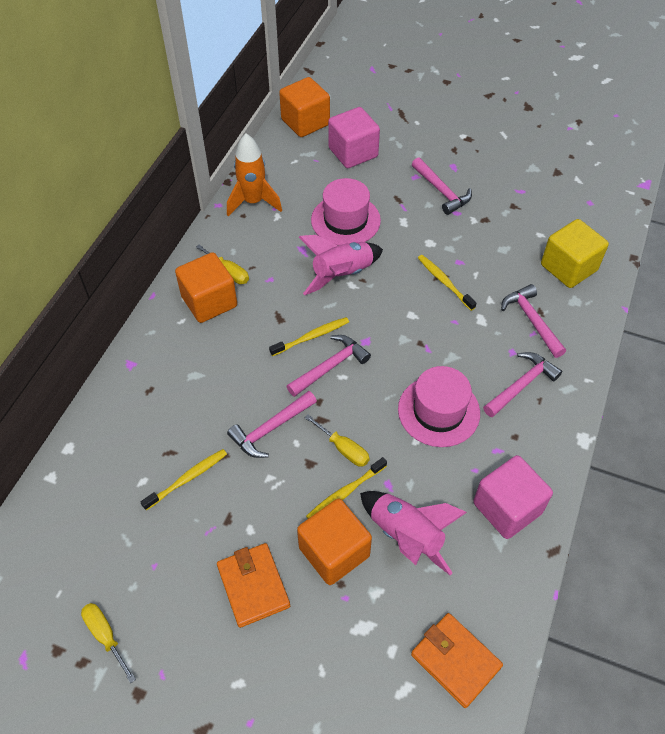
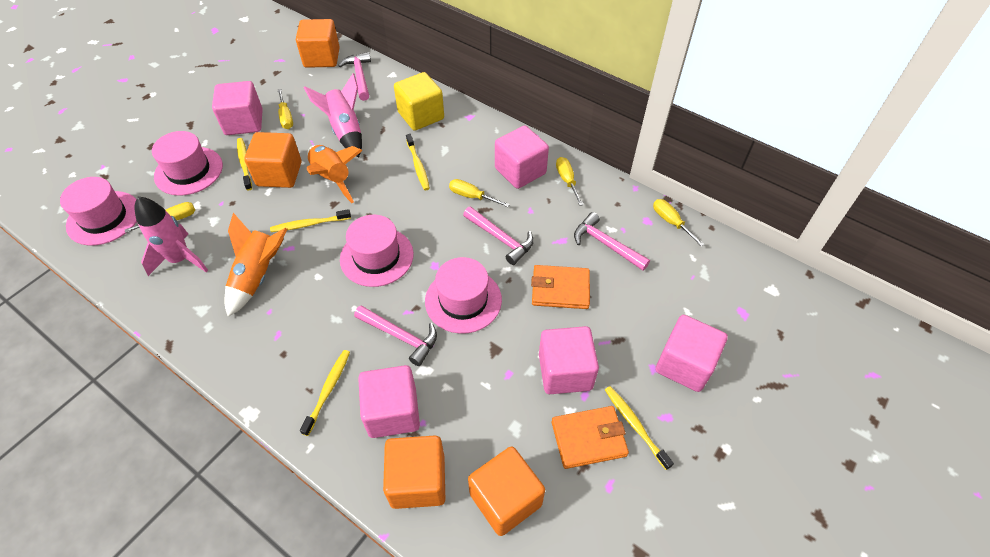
orange cube: 3 -> 4
orange rocket: 1 -> 2
pink cube: 2 -> 5
pink hammer: 5 -> 4
pink hat: 2 -> 4
yellow screwdriver: 3 -> 5
yellow toothbrush: 4 -> 5

